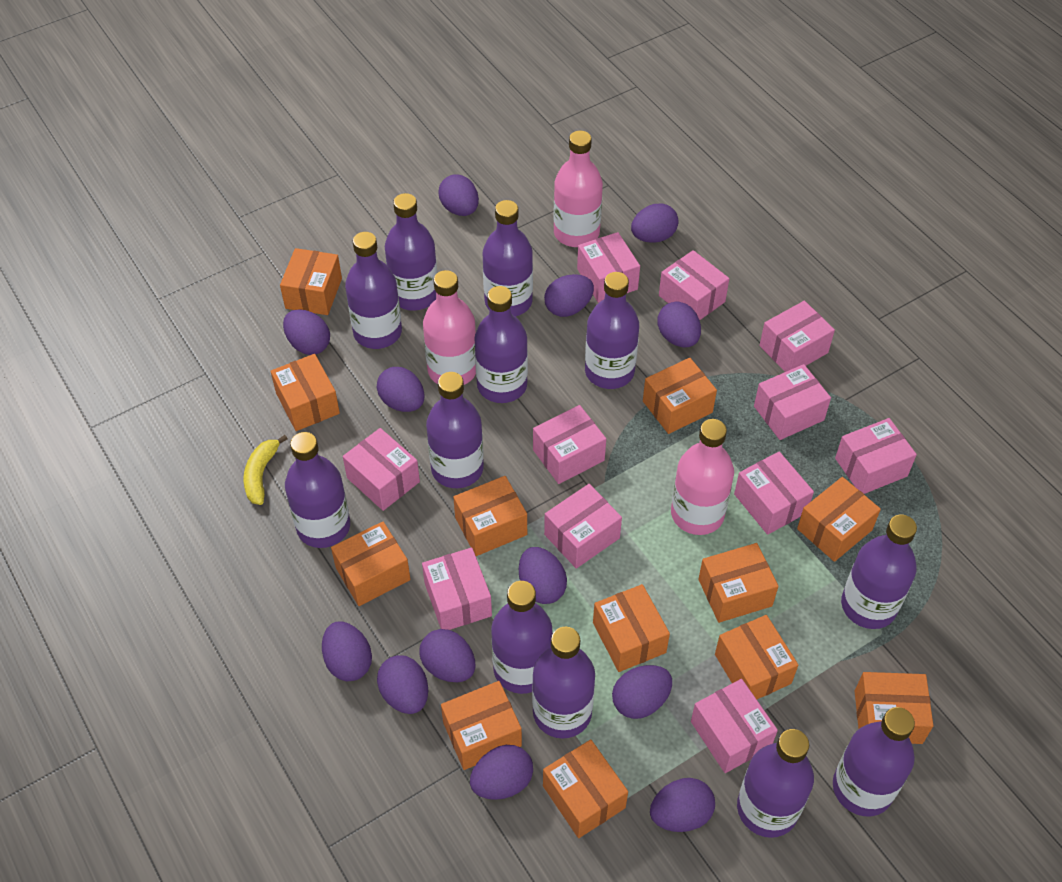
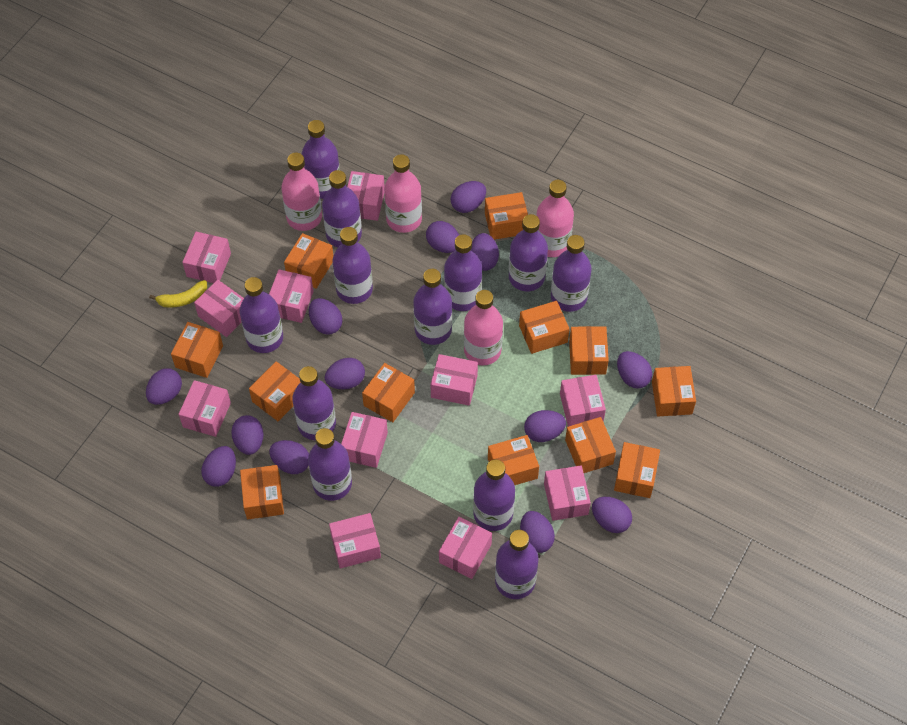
pink bottle: 3 -> 4

